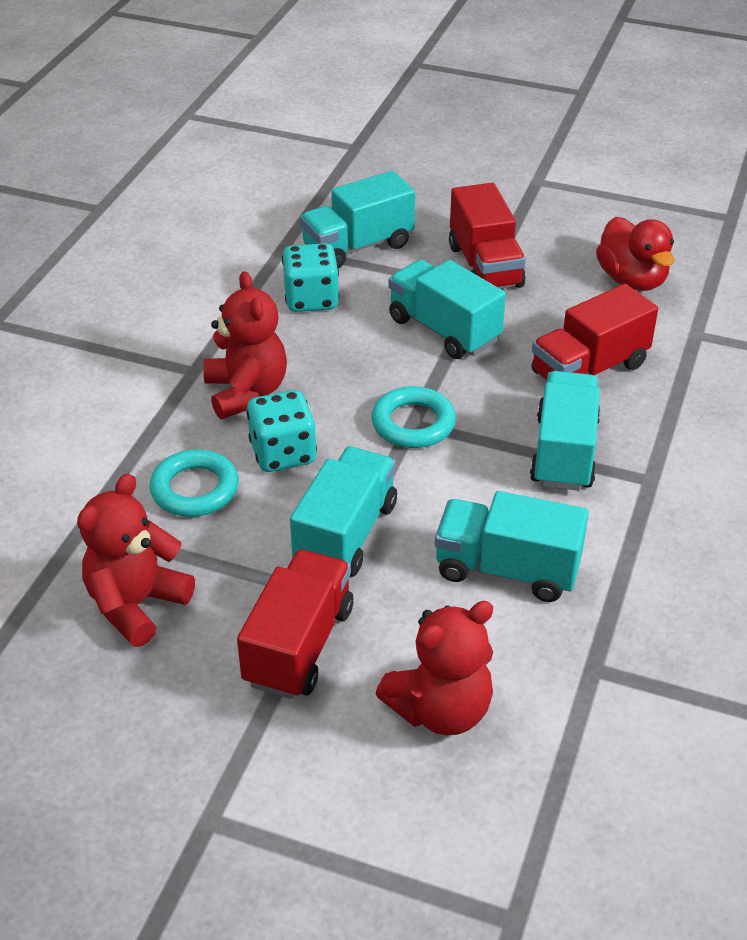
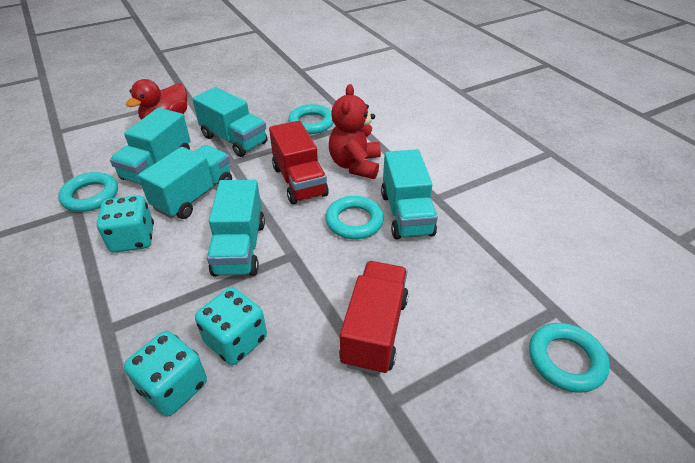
red teddy bear: 3 -> 1
red truck: 3 -> 2
turquoise dice: 2 -> 3
turquoise ring: 2 -> 4

